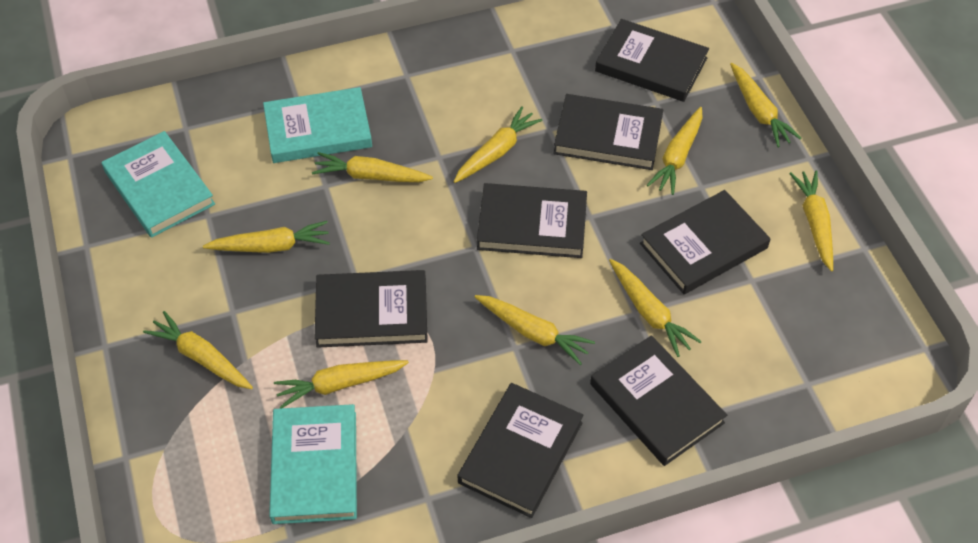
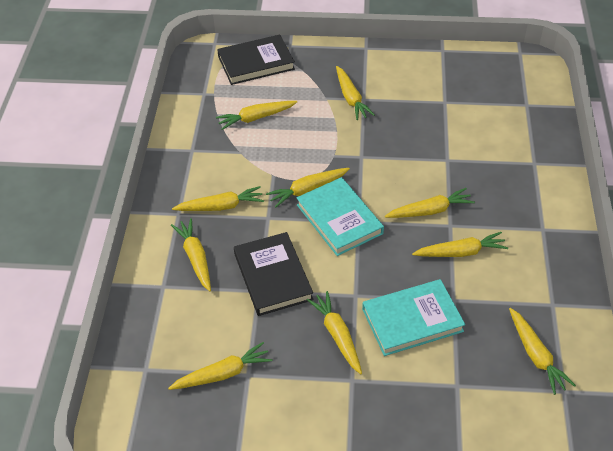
black book: 7 -> 2
turquoise book: 3 -> 2

